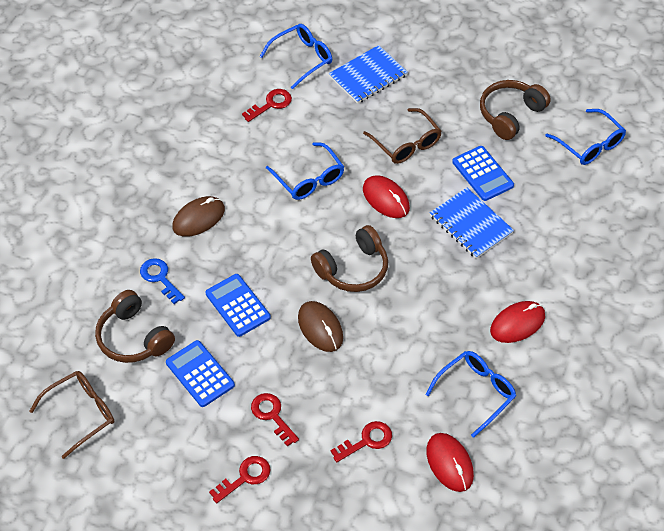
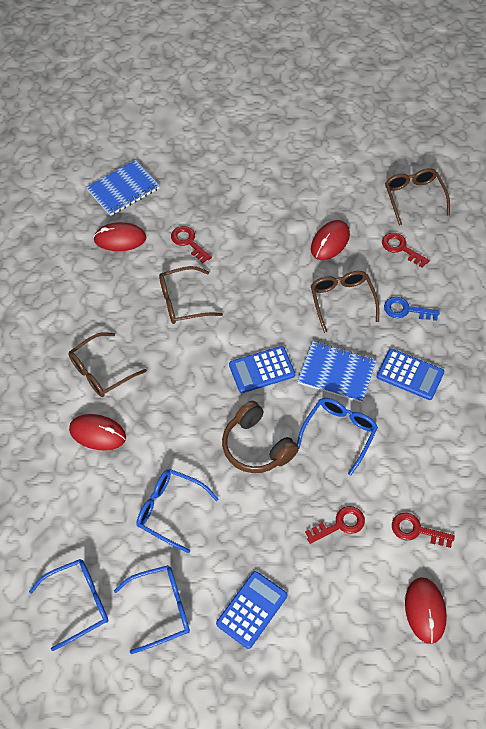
brown glasses: 2 -> 4
brown headphones: 3 -> 1
brown mouse: 2 -> 0
red mouse: 3 -> 4

